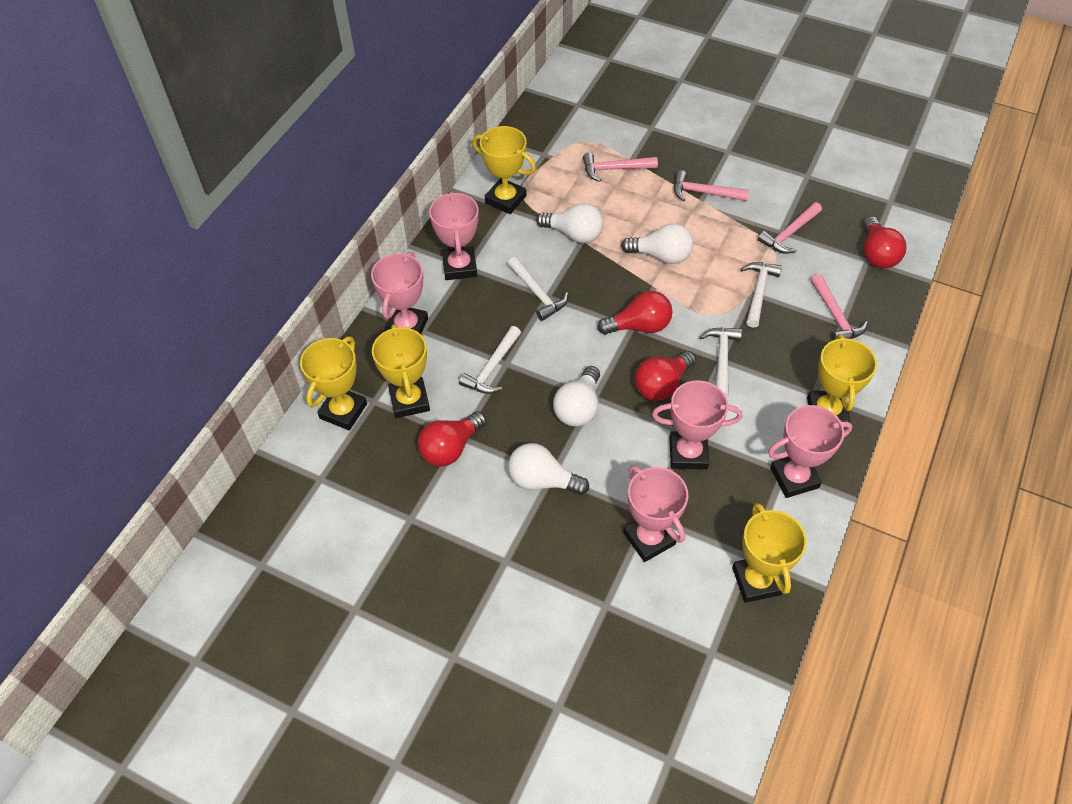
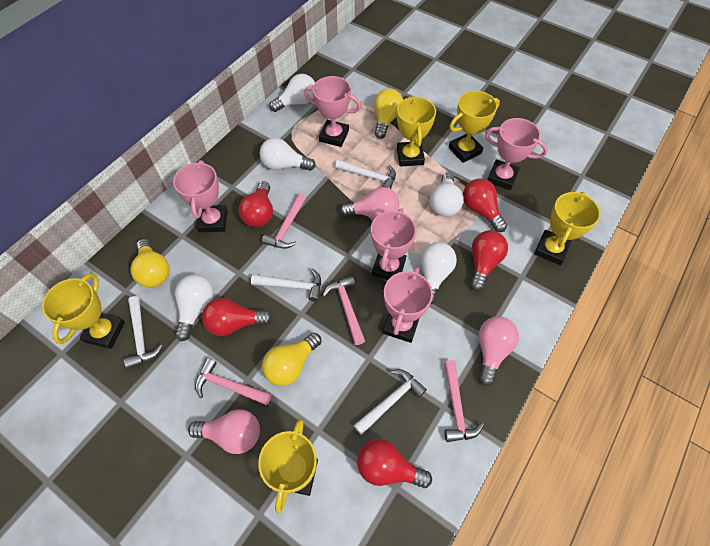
pink light bulb: 0 -> 3
red light bulb: 4 -> 5
white light bulb: 4 -> 5
yellow light bulb: 0 -> 3

